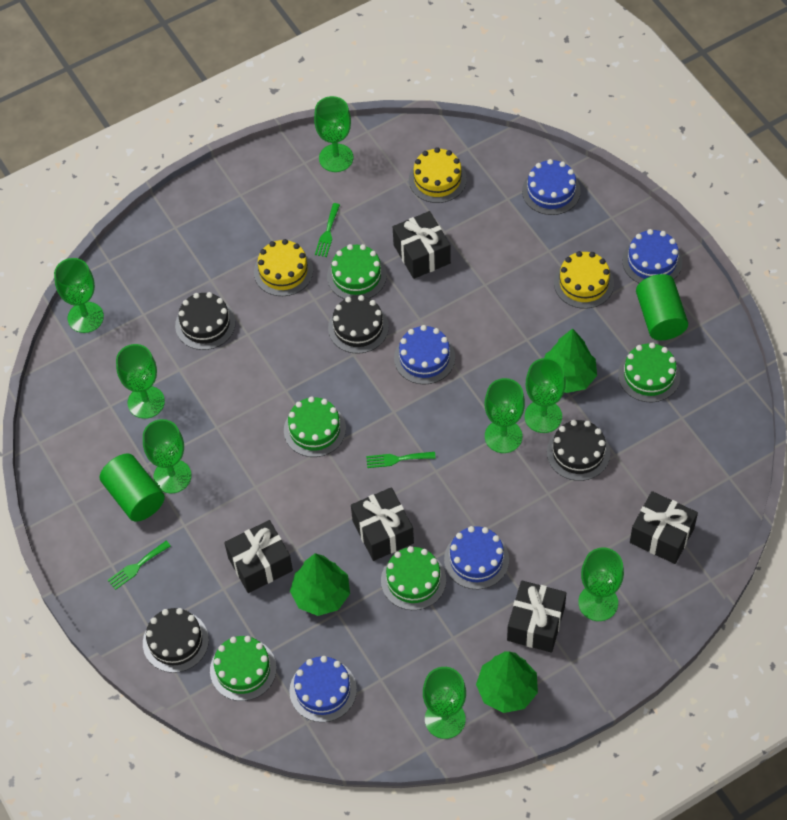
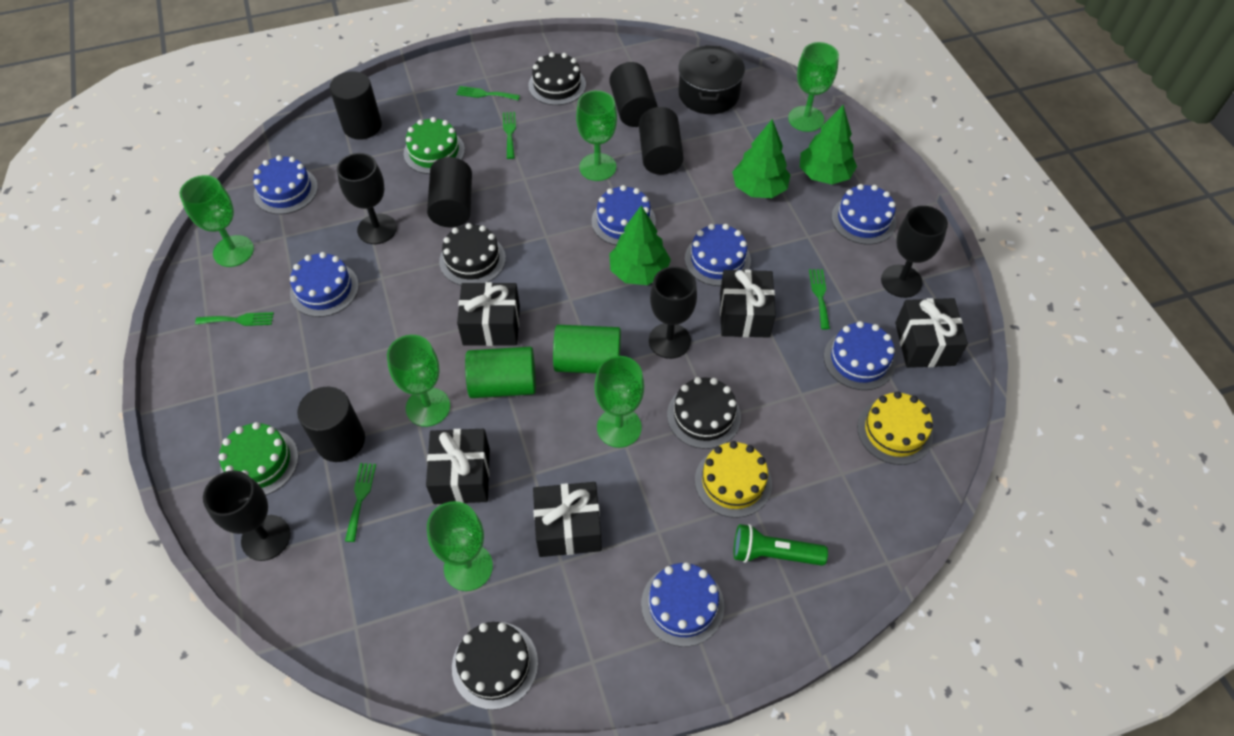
black cylinder: 0 -> 5
black goblet: 0 -> 4
black pot: 0 -> 1
blue cake: 5 -> 7
green cake: 5 -> 2
green flashlight: 0 -> 1
green fork: 3 -> 5
green goblet: 8 -> 6
yellow cake: 3 -> 2

